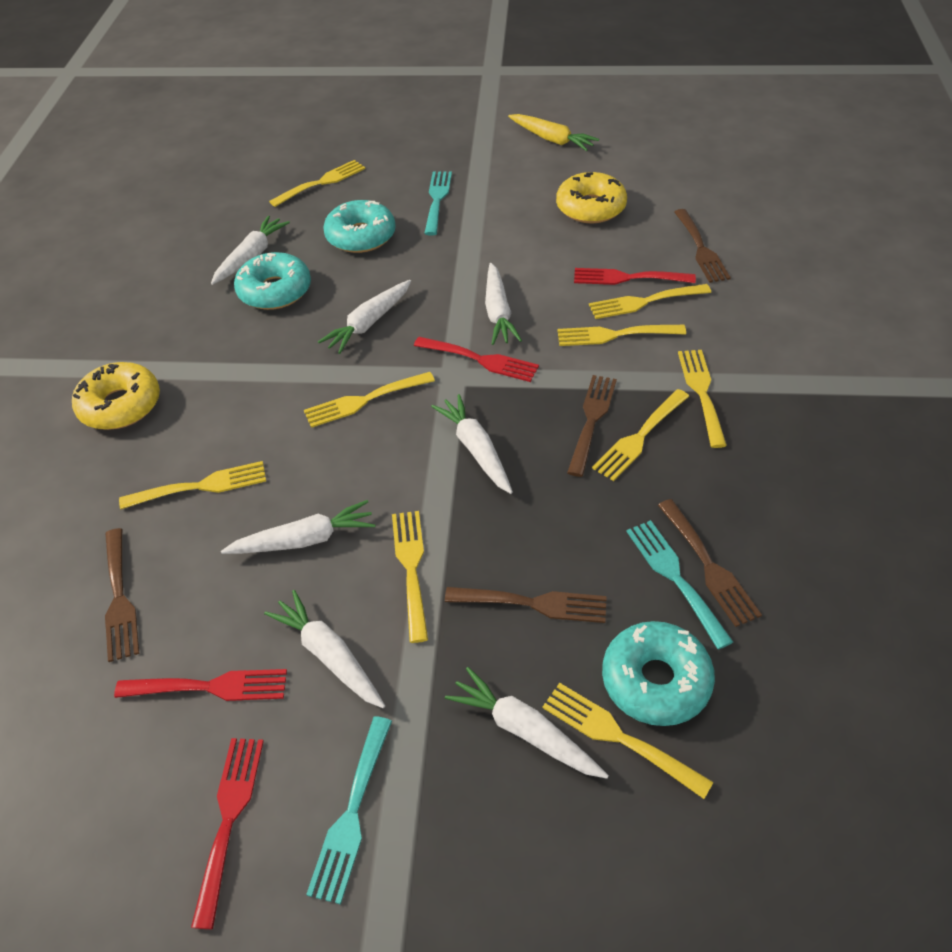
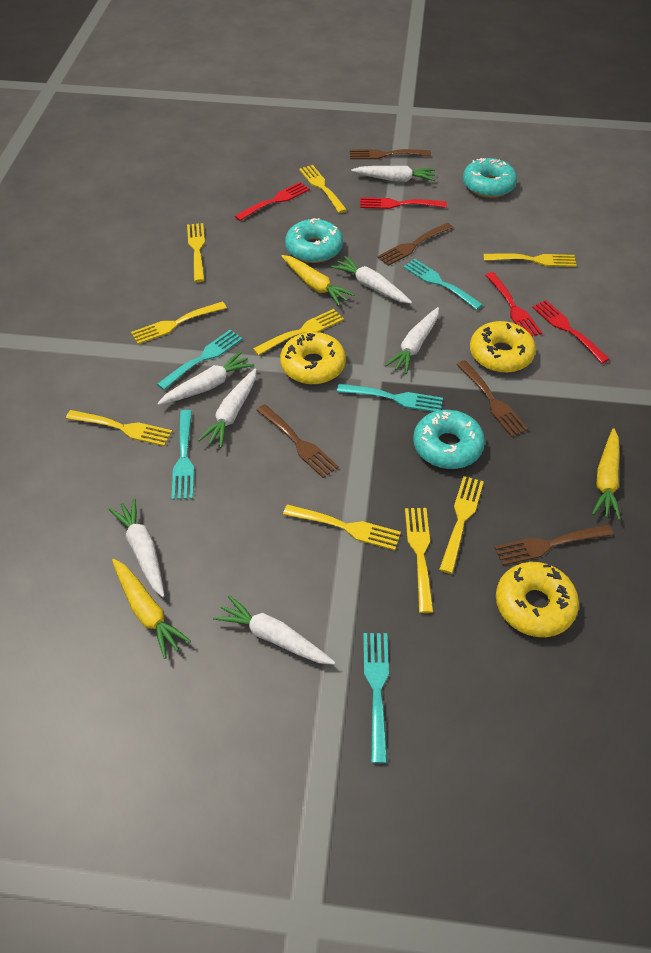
turquoise fork: 3 -> 5
yellow carrot: 1 -> 3
yellow donut: 2 -> 3

